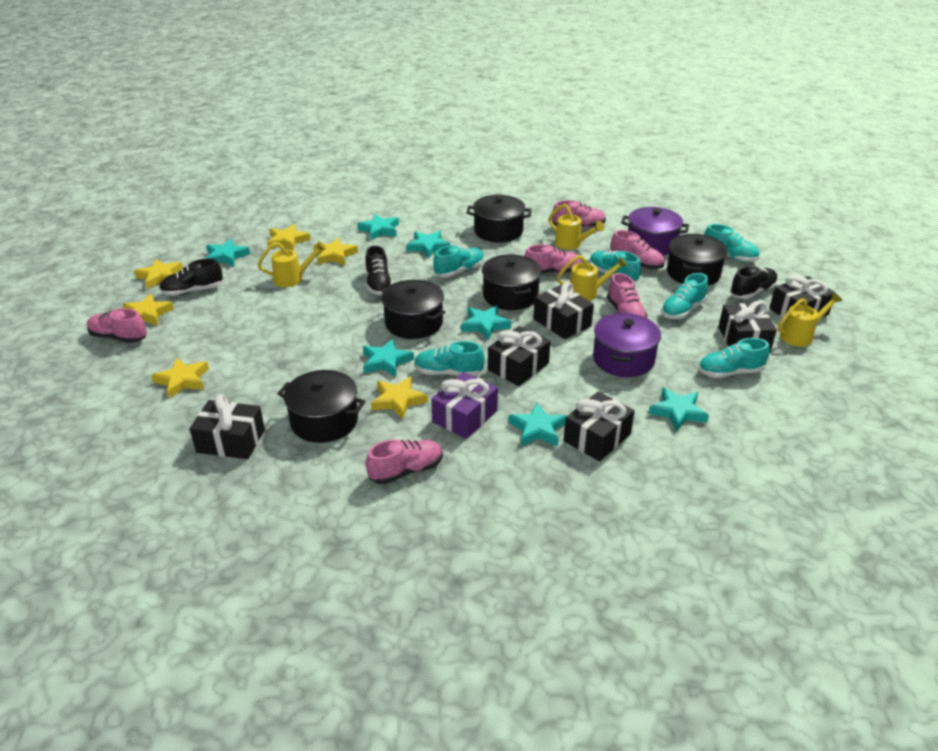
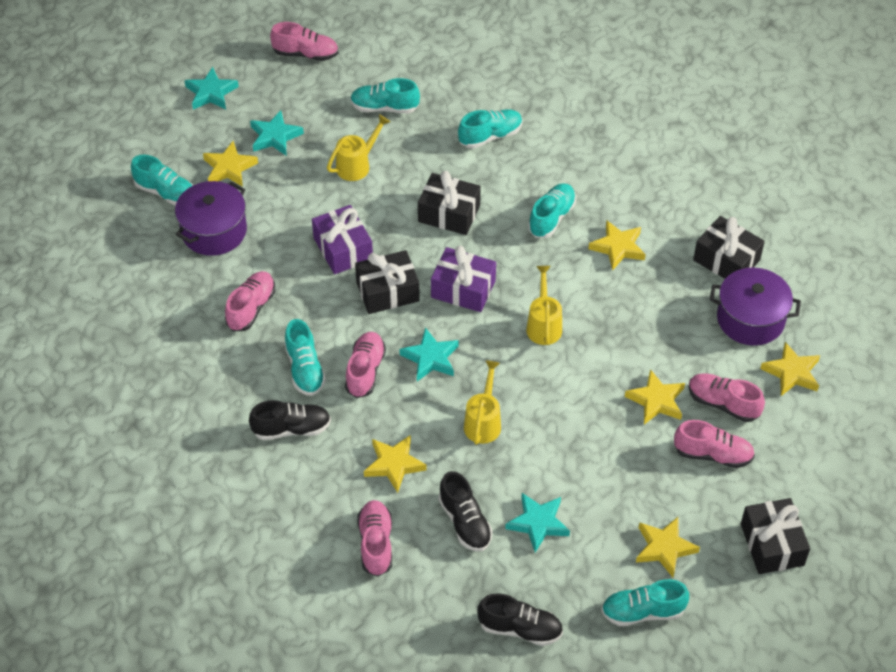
black gift: 6 -> 4
black pot: 5 -> 0
purple gift: 1 -> 2
turquoise star: 7 -> 4
yellow watering can: 4 -> 3

